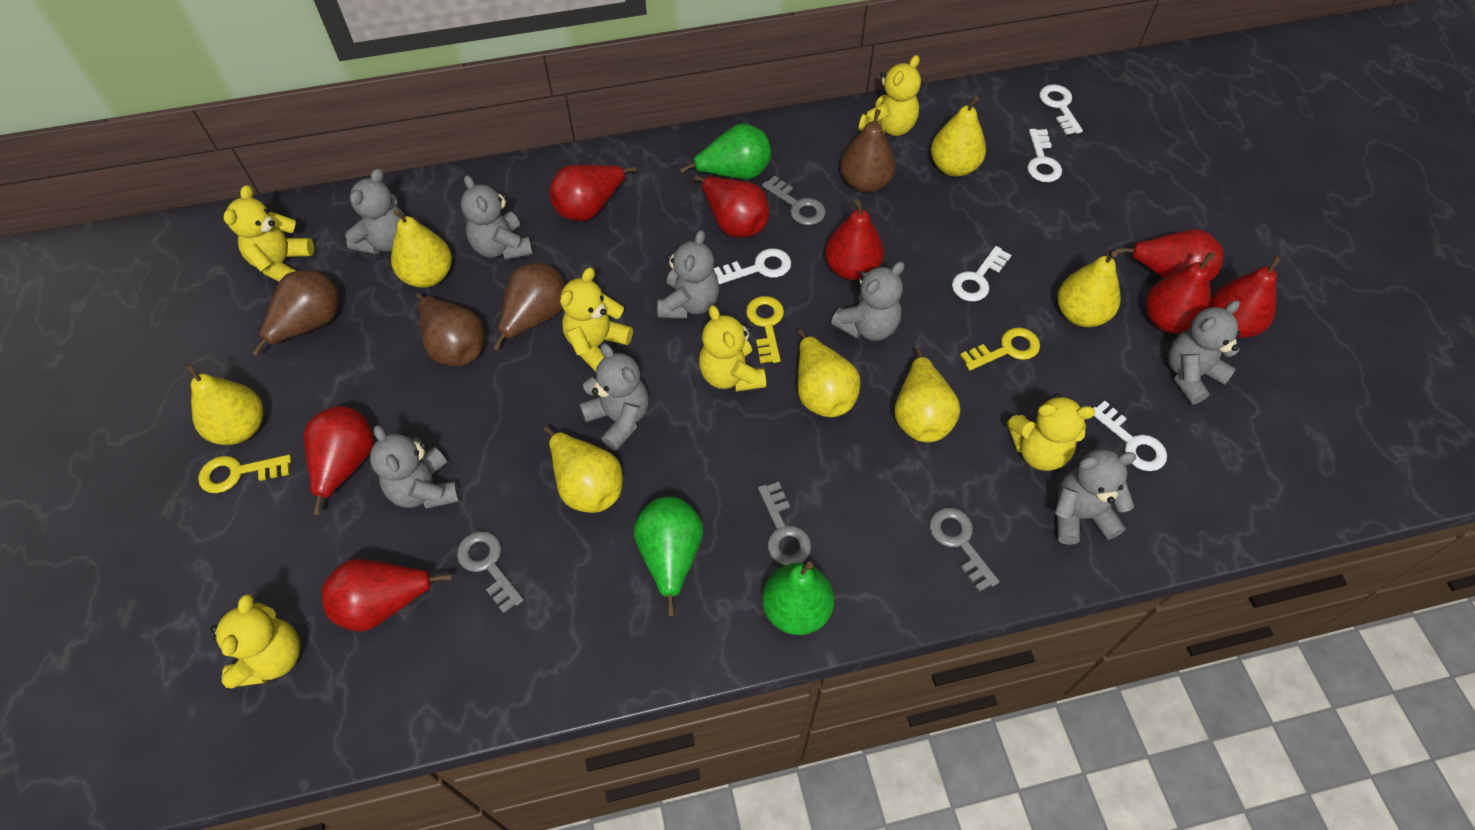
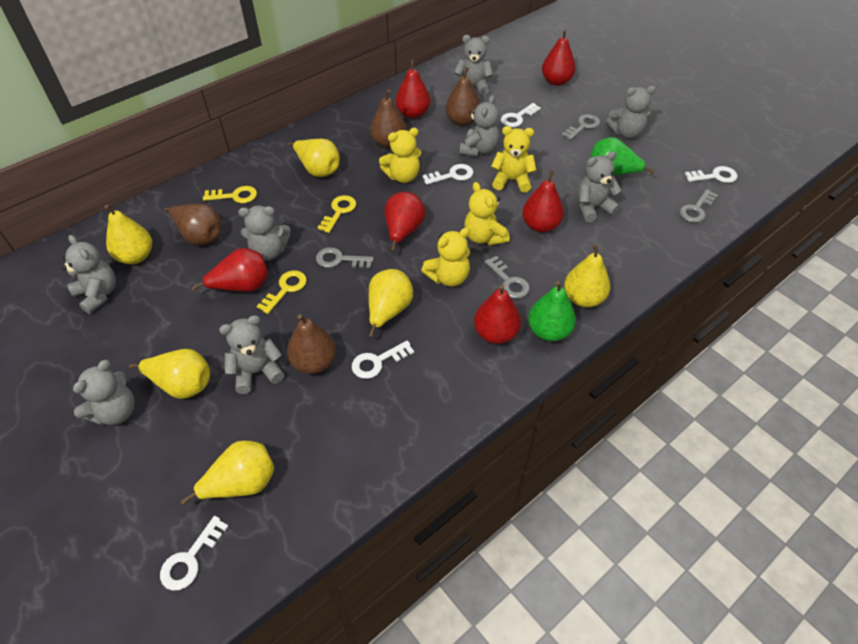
green pear: 3 -> 2
red pear: 8 -> 6
yellow pear: 7 -> 6
yellow teddy bear: 6 -> 4

